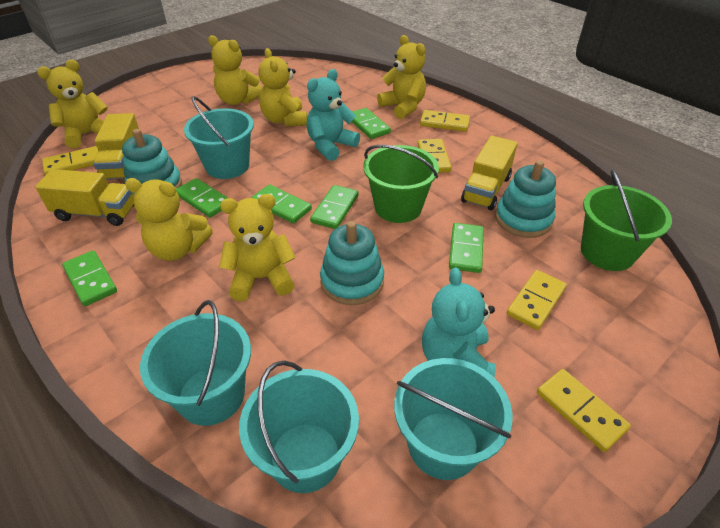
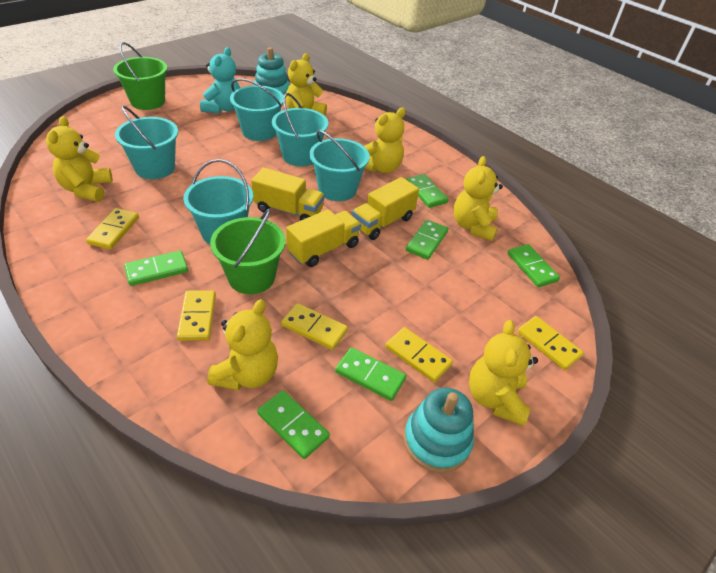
turquoise bucket: 4 -> 5
turquoise stacking toy: 3 -> 2
turquoise teddy bear: 2 -> 1

